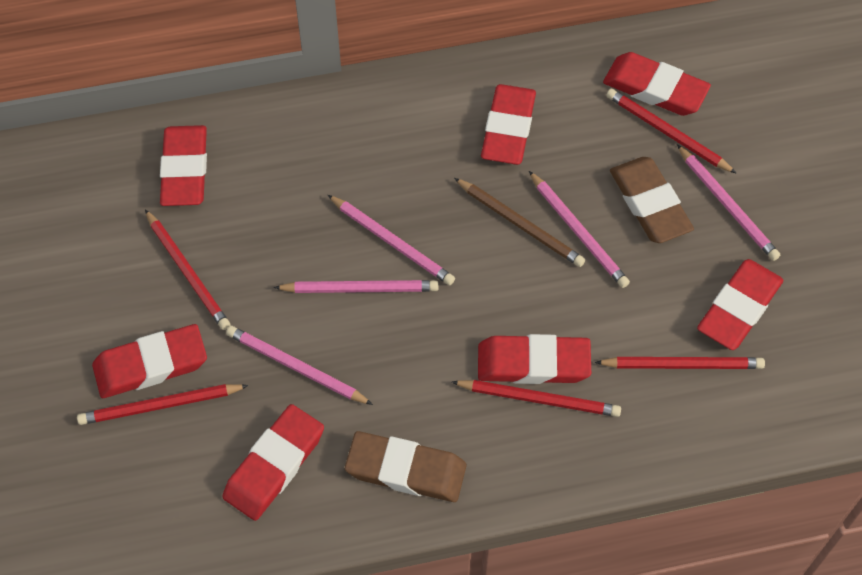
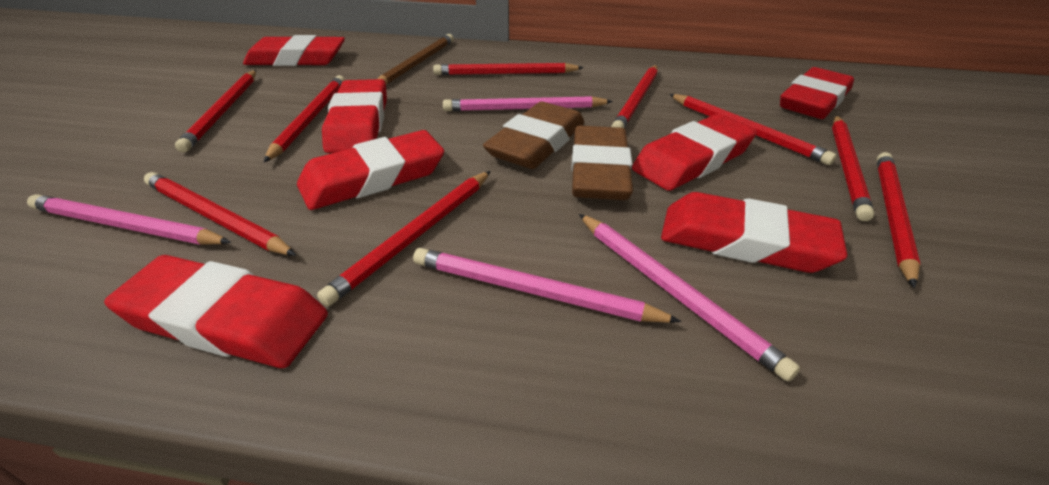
pink pencil: 5 -> 4
red pencil: 5 -> 9

